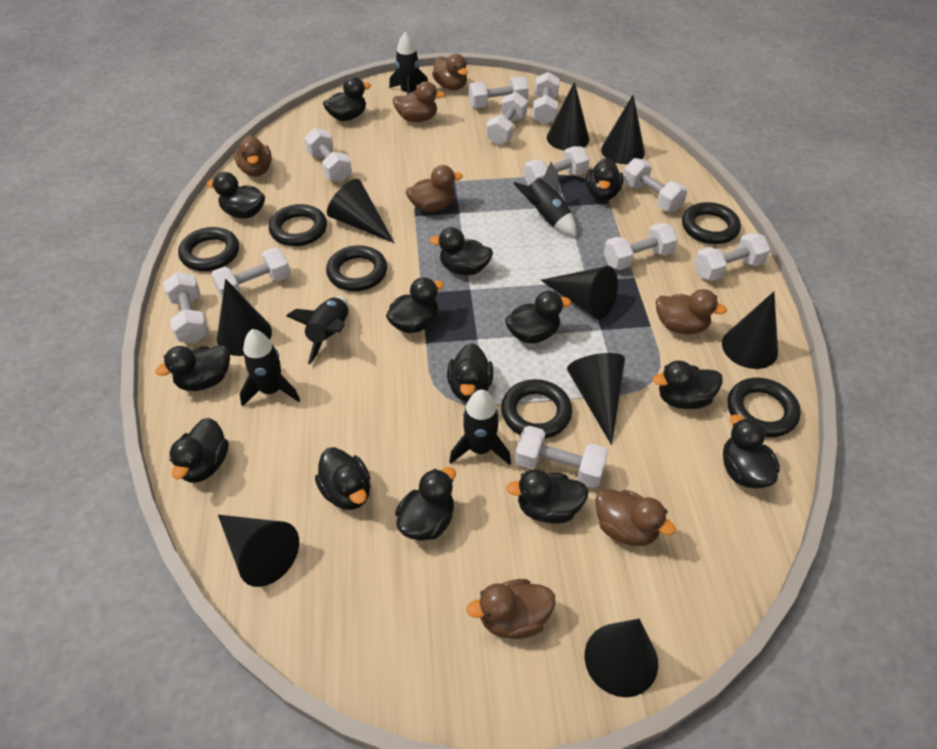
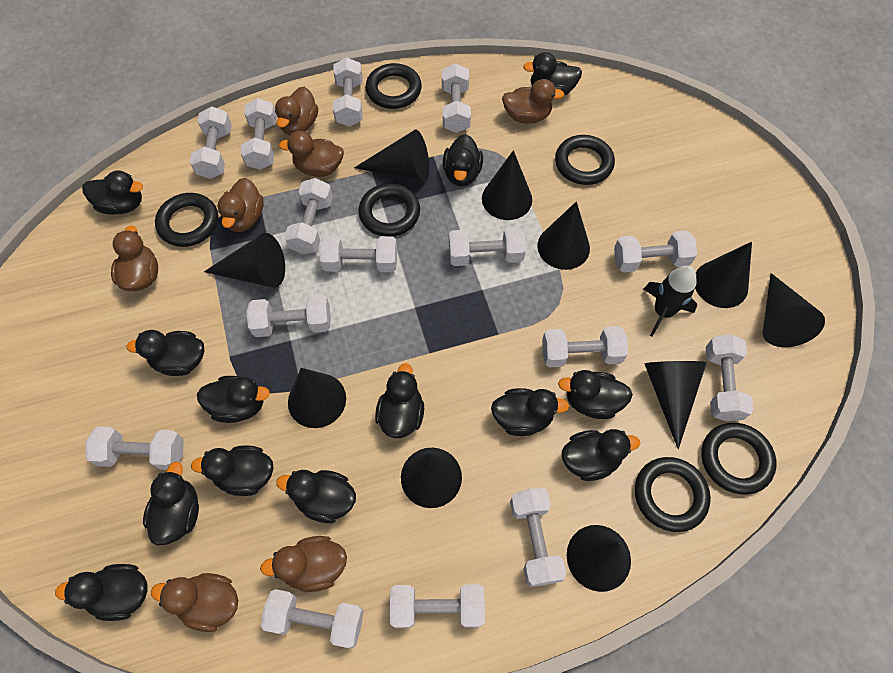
black cone: 9 -> 10
black duck: 14 -> 13
black rocket: 5 -> 1
white dumbbell: 11 -> 15

